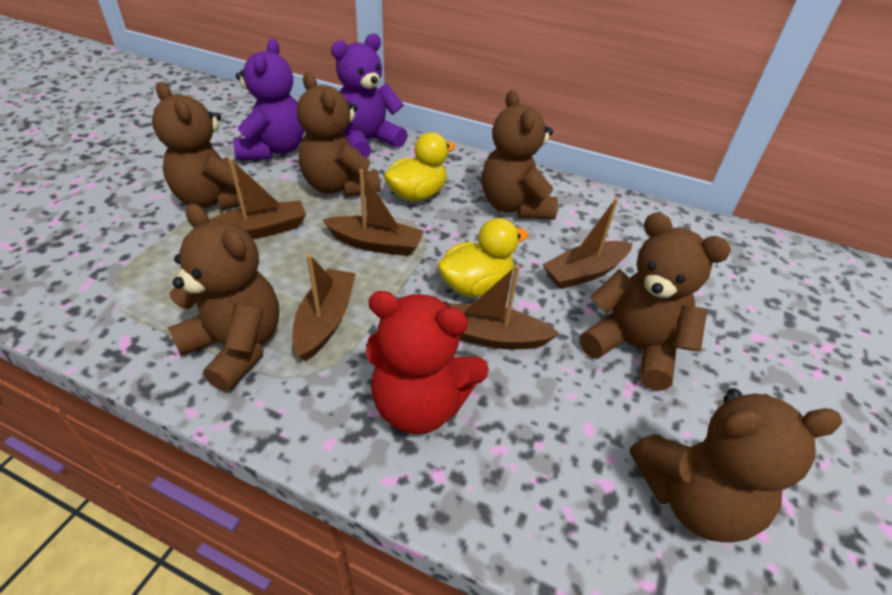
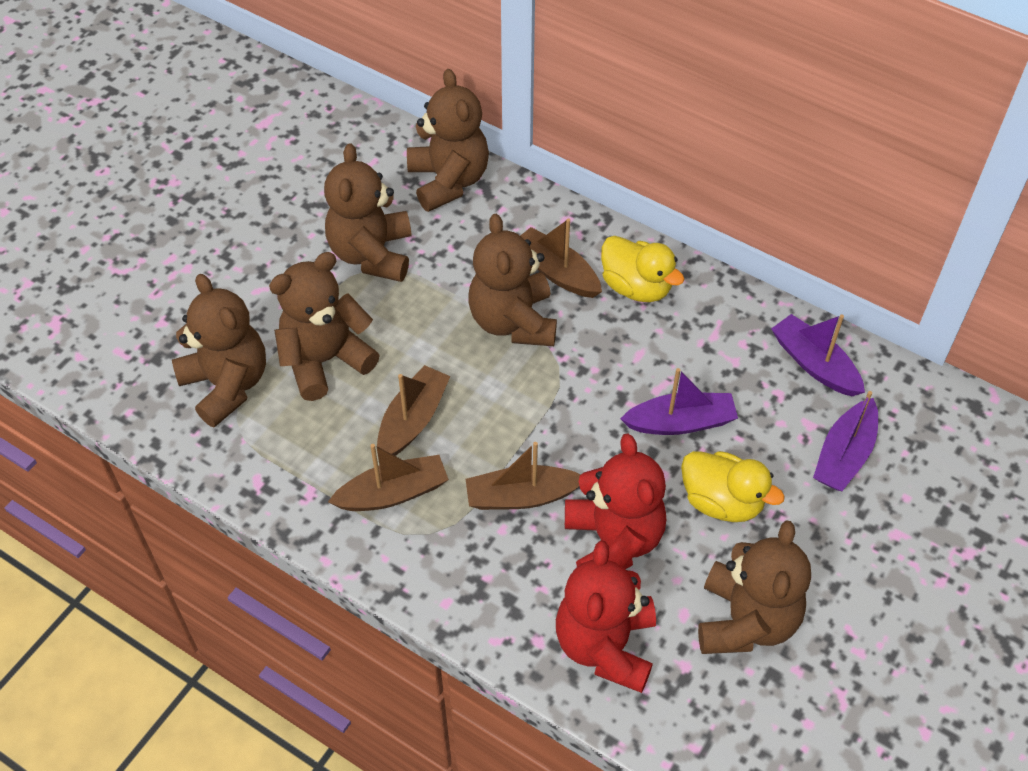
brown boat: 5 -> 4
purple boat: 0 -> 3
purple teddy bear: 2 -> 0
red teddy bear: 1 -> 2

